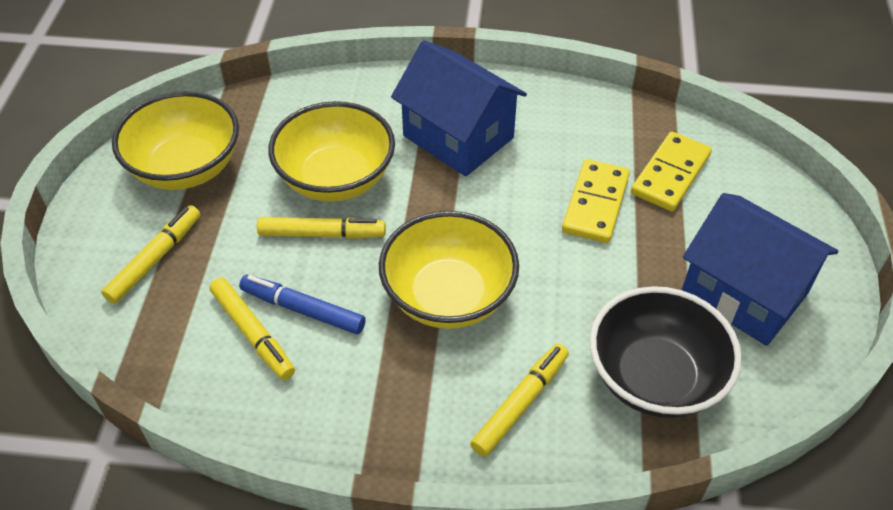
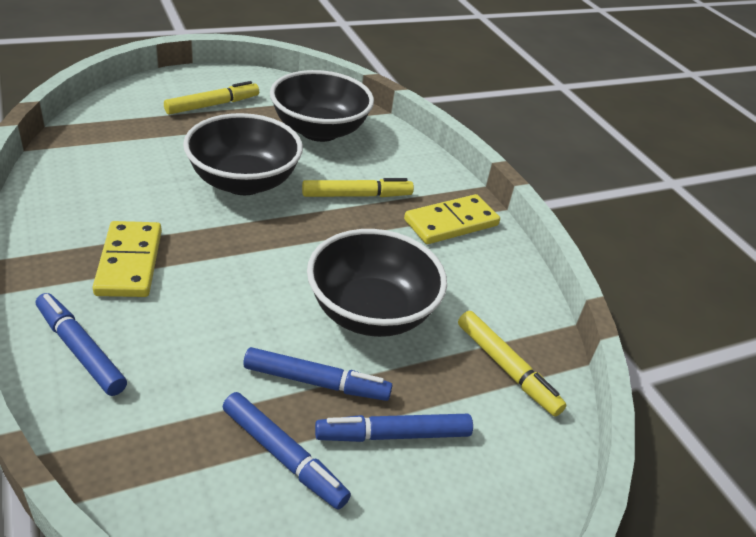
black bowl: 1 -> 3
blue house: 2 -> 0
blue marker: 1 -> 4
yellow bowl: 3 -> 0
yellow marker: 4 -> 3

